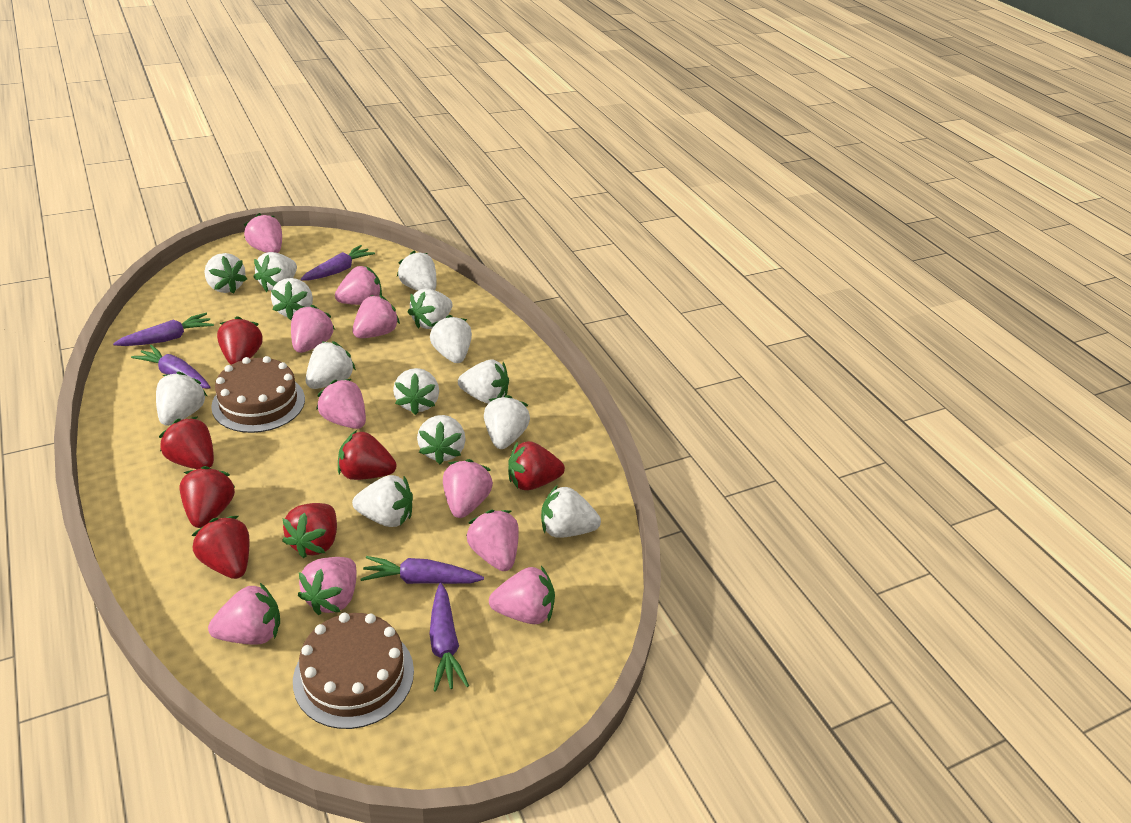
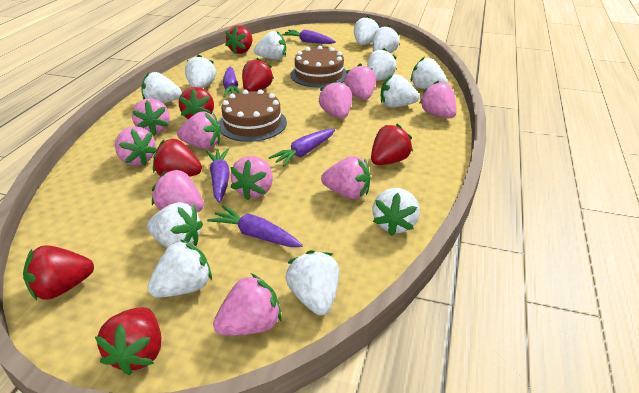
white strawberry: 14 -> 12

